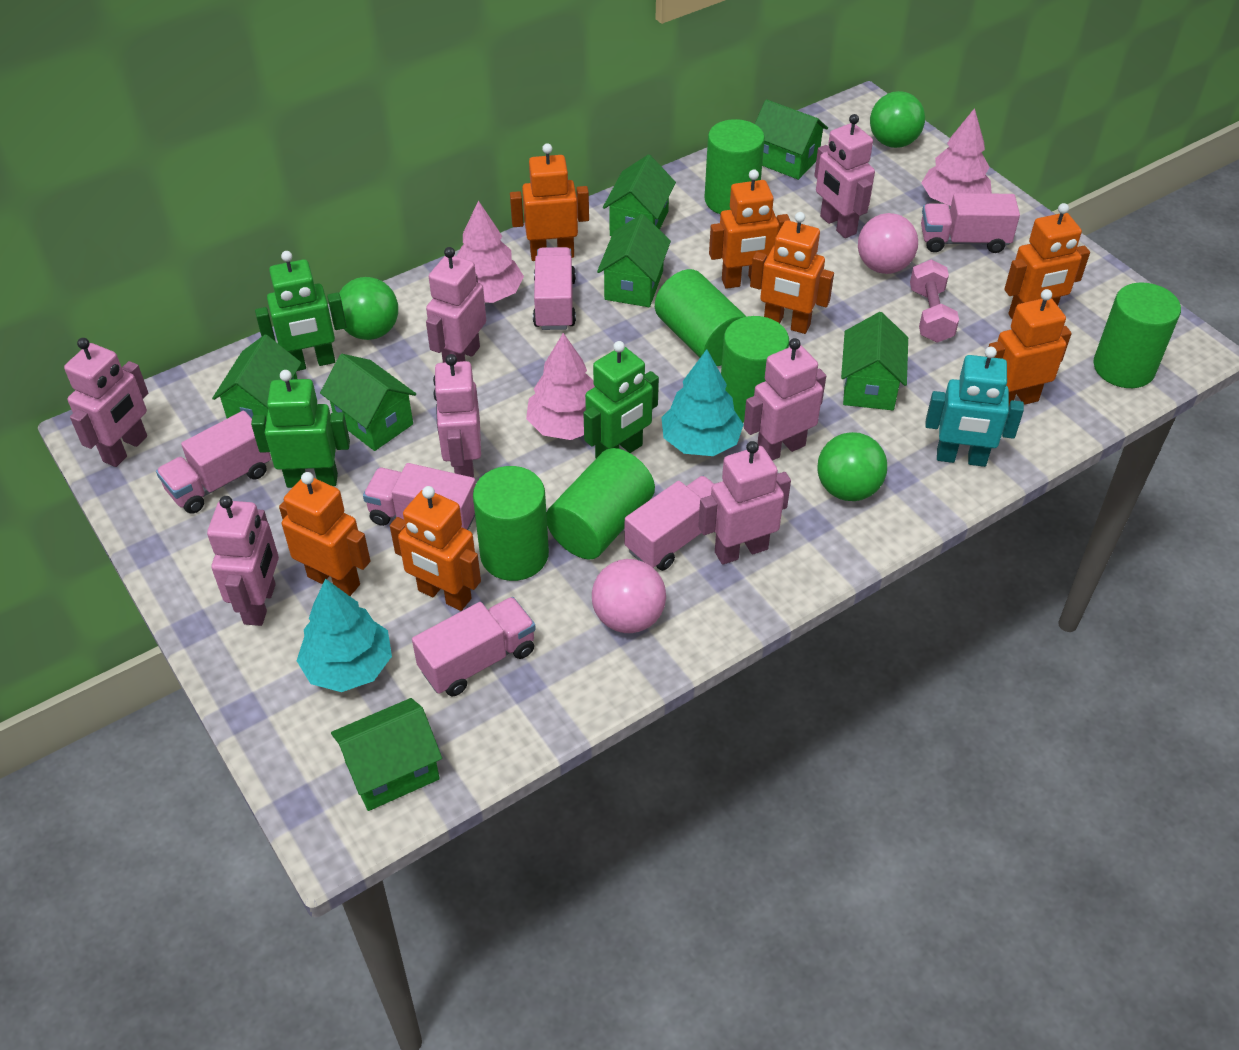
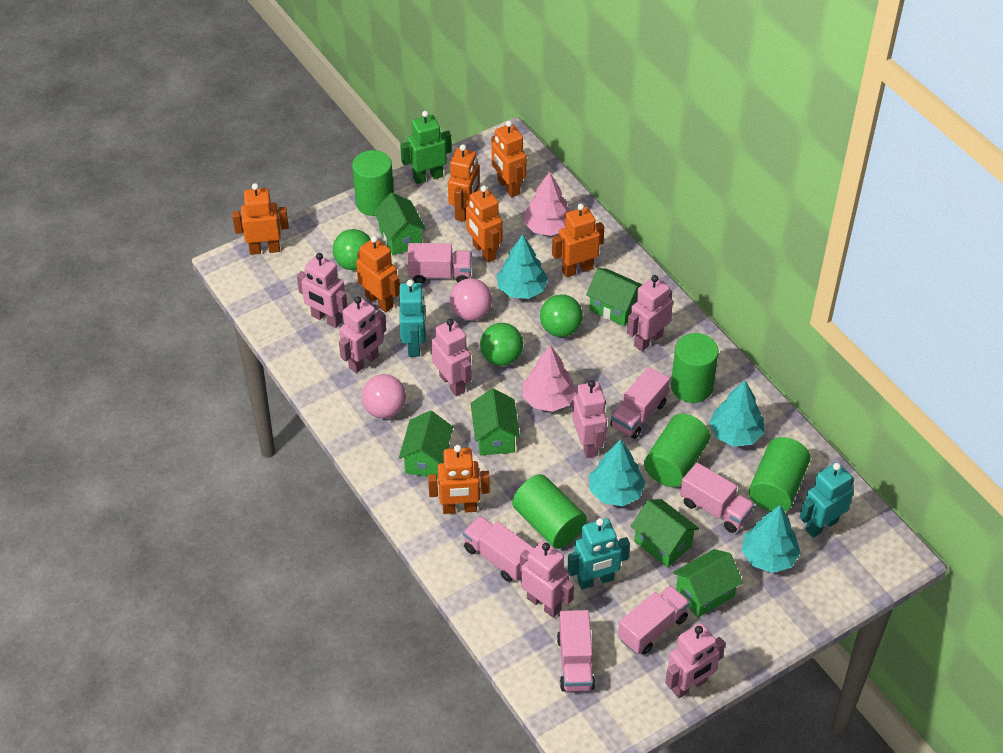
green cylinder: 6 -> 5
green house: 7 -> 6
green robot: 3 -> 1
pink dumbbell: 1 -> 0
pink tree: 3 -> 2
turquoise robot: 1 -> 3
turquoise tree: 2 -> 4

